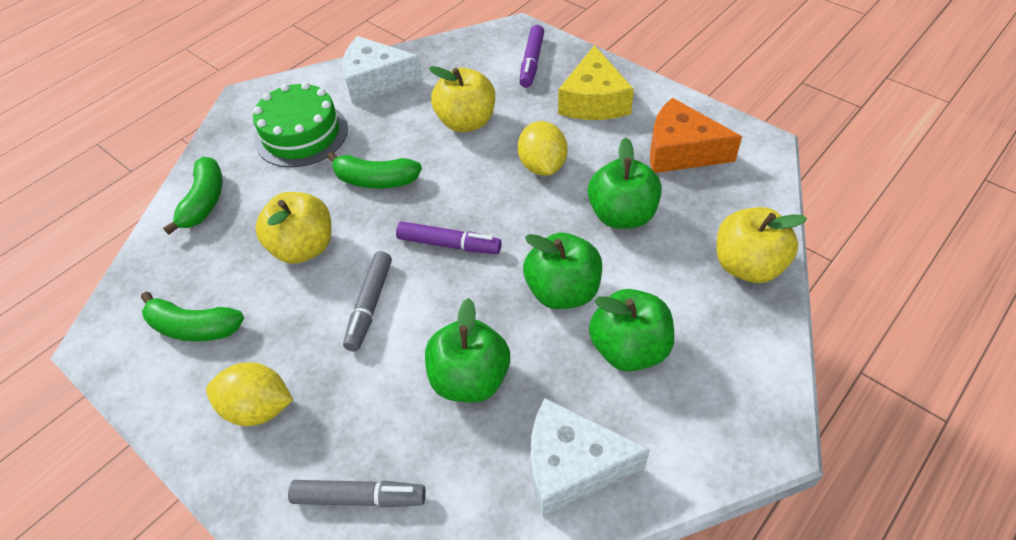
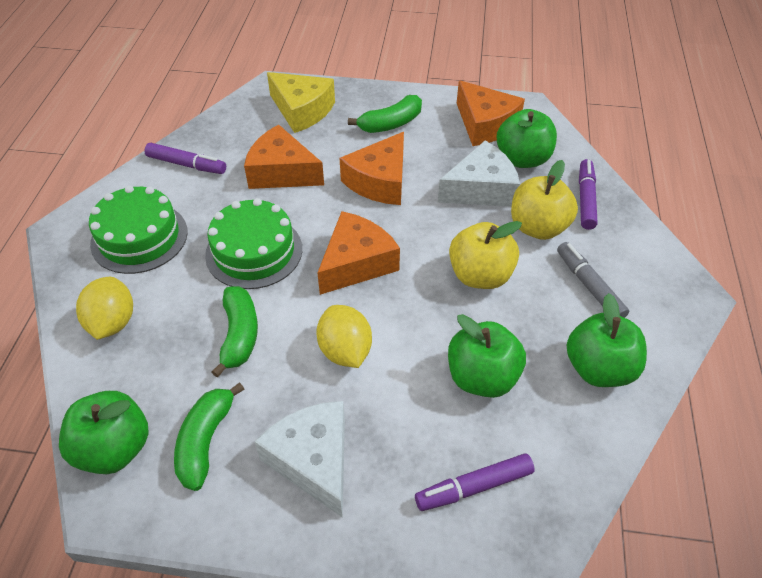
green cake: 1 -> 2
grey marker: 2 -> 1
orange cheese: 1 -> 4
purple marker: 2 -> 3
yellow apple: 3 -> 2

